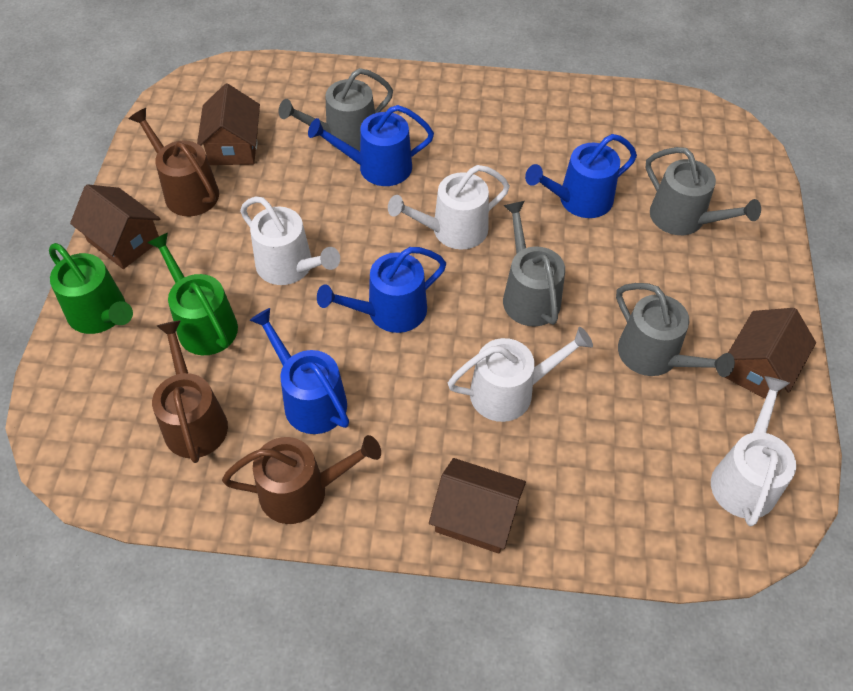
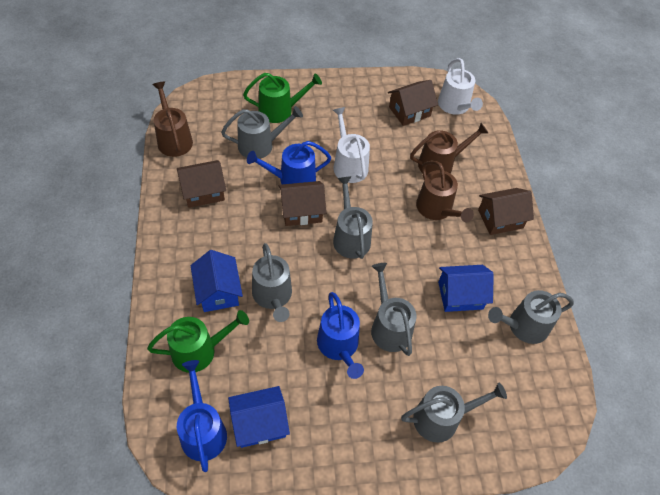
blue house: 0 -> 3
blue watering can: 4 -> 3
grey watering can: 4 -> 6
white watering can: 4 -> 2

